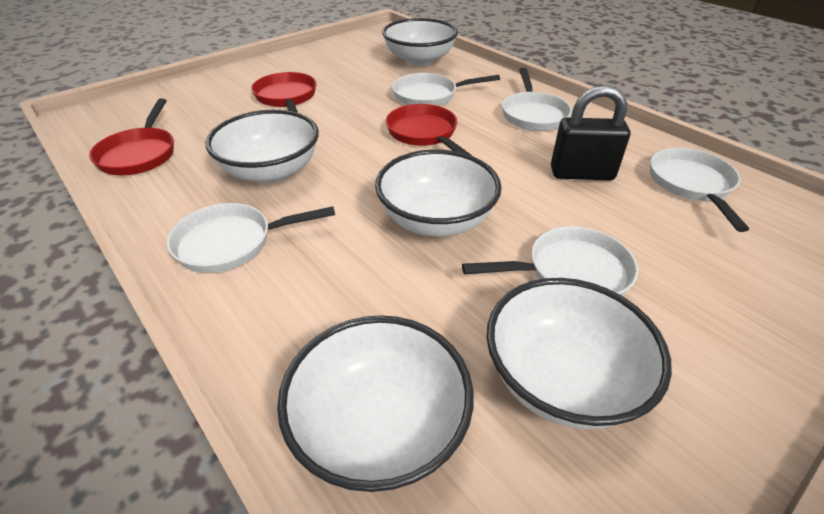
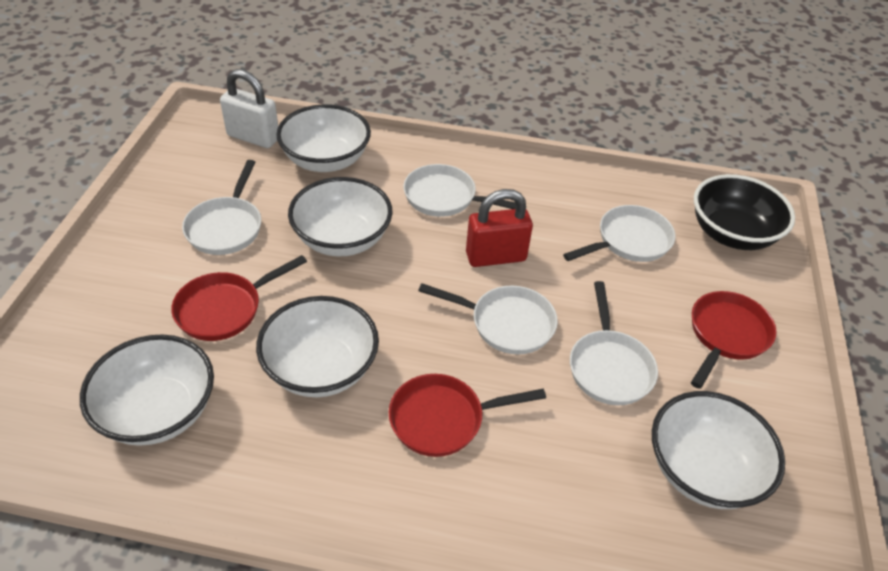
black bowl: 0 -> 1
black padlock: 1 -> 0
red padlock: 0 -> 1
white padlock: 0 -> 1

